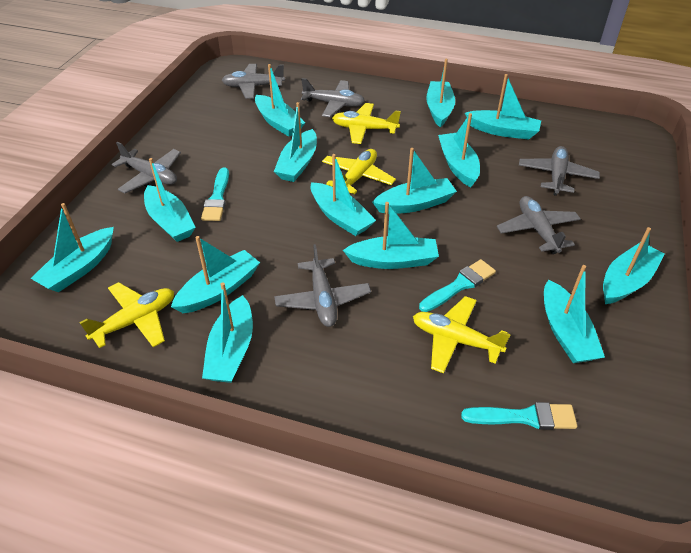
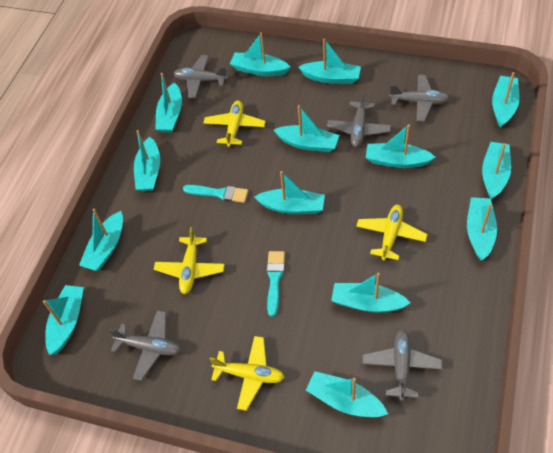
grey plane: 6 -> 5
turquoise brush: 3 -> 2

